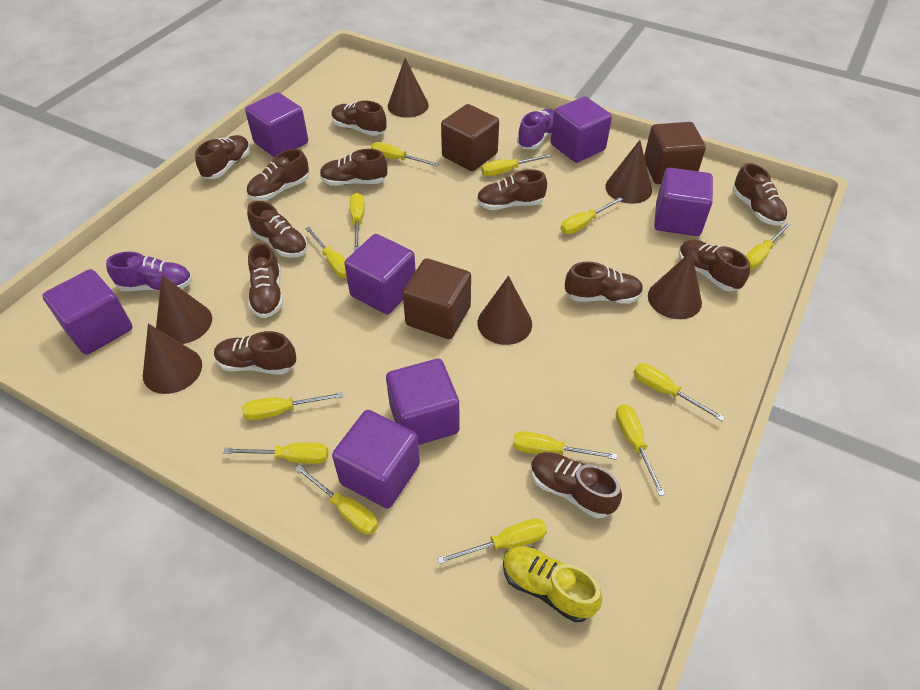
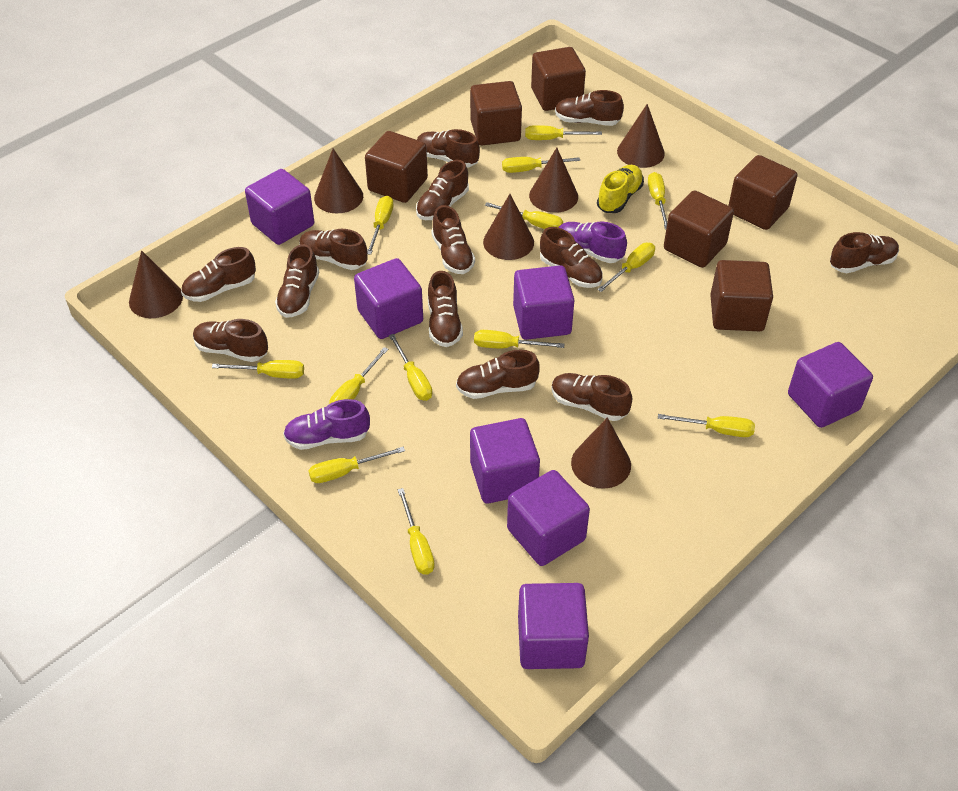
brown cube: 3 -> 6
brown shoe: 12 -> 13

